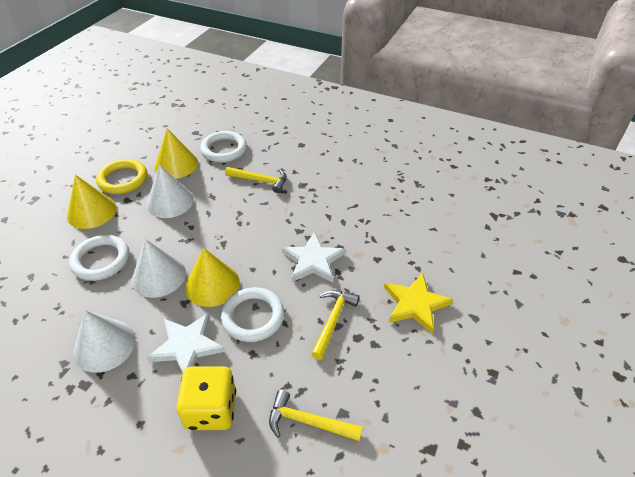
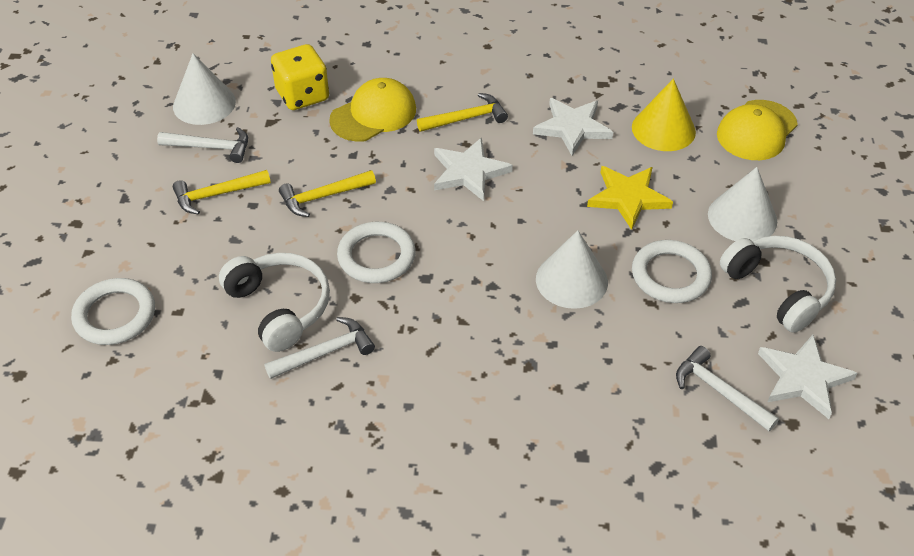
white hammer: 0 -> 3
white headphones: 0 -> 2
white star: 2 -> 3
yellow cap: 0 -> 2
yellow cone: 3 -> 1
yellow ring: 1 -> 0

